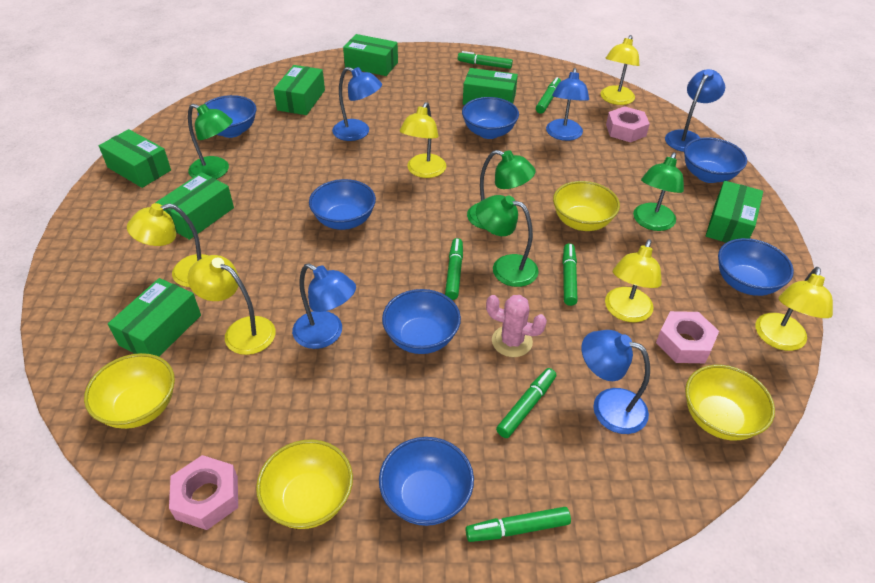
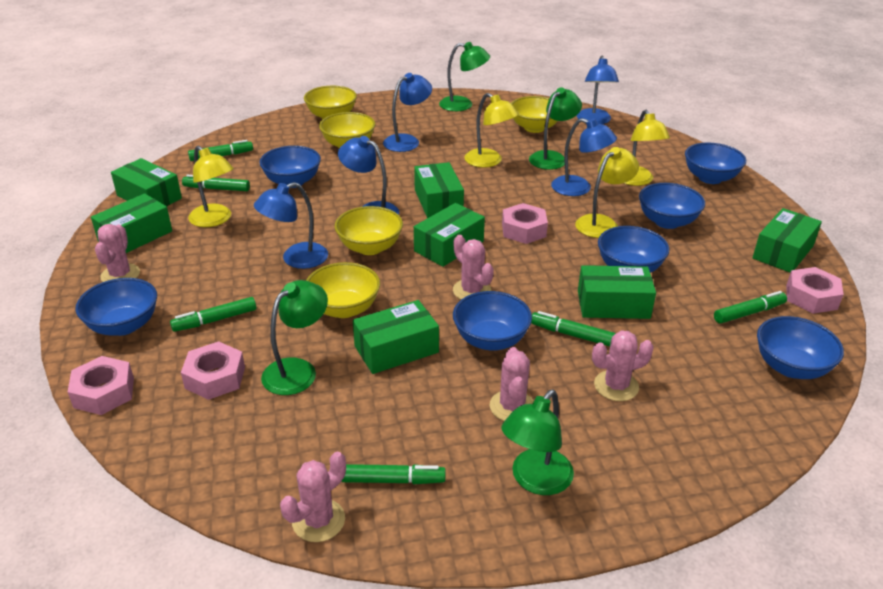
pink cactus: 1 -> 5
pink nut: 3 -> 4
yellow bowl: 4 -> 5
yellow lamp: 6 -> 4

